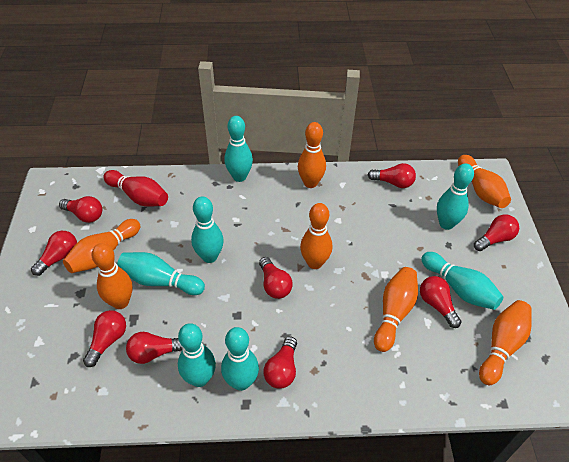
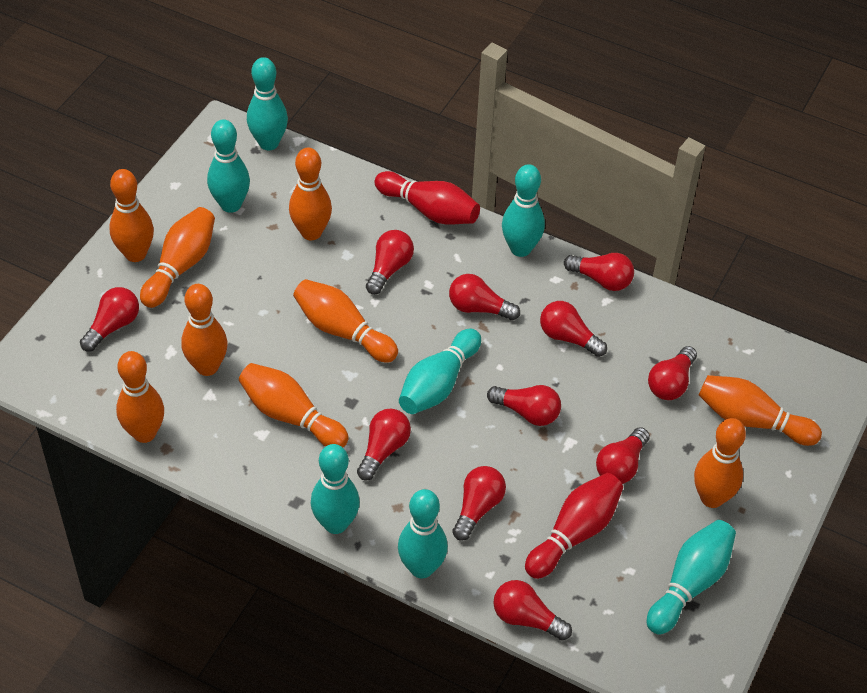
orange bowling pin: 7 -> 9
red bowling pin: 1 -> 2
red light bulb: 9 -> 11

